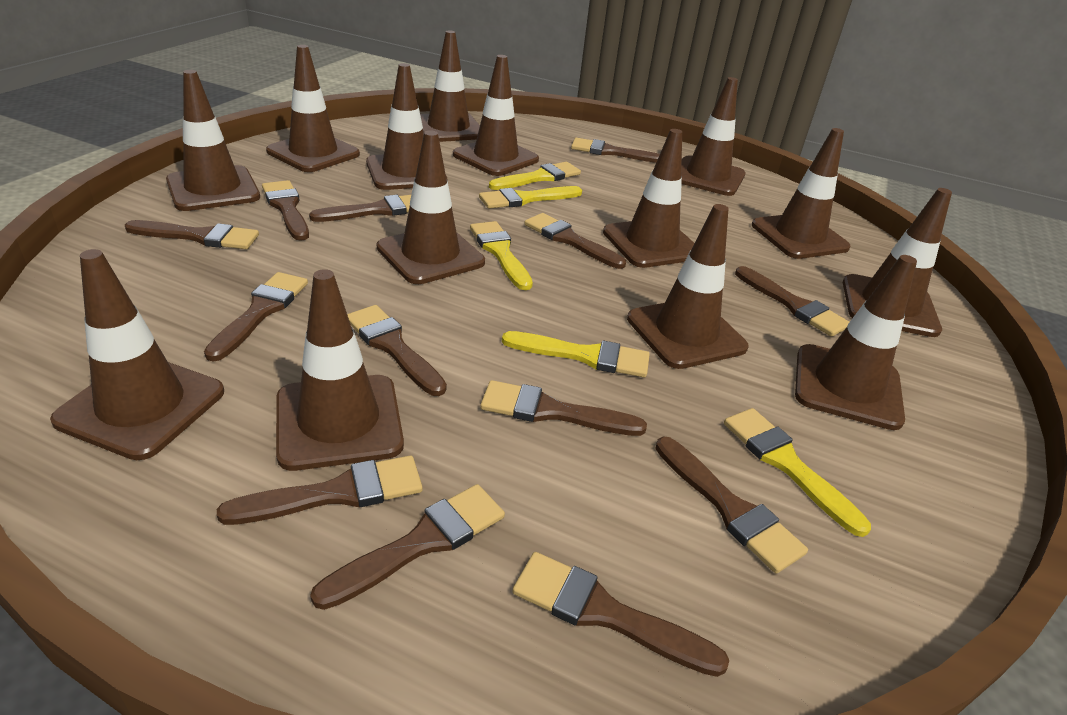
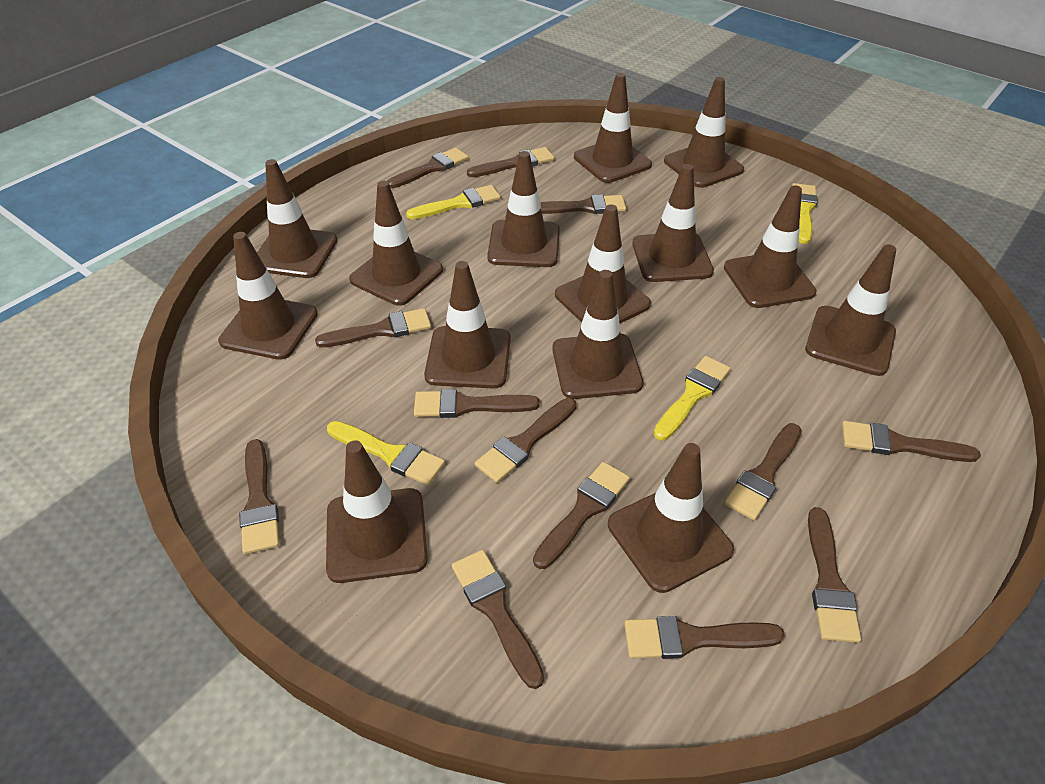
yellow brush: 5 -> 4

